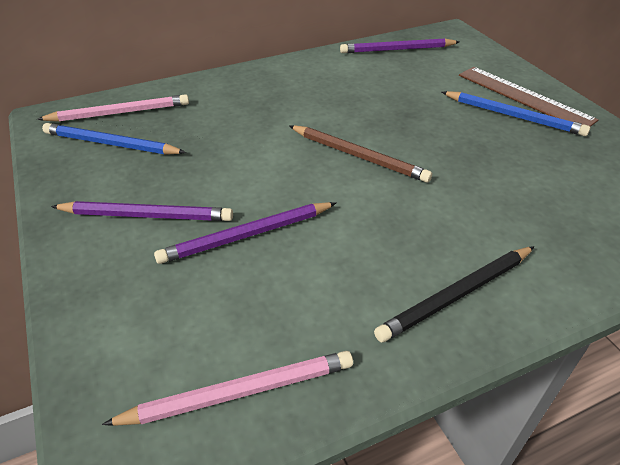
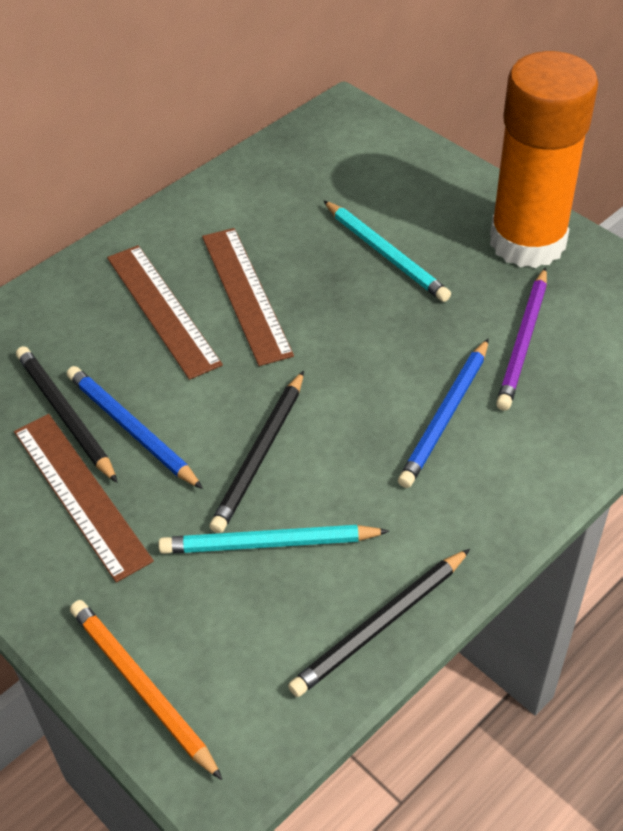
black pencil: 1 -> 3
brown pencil: 1 -> 0
brown ruler: 1 -> 3
orange glue stick: 0 -> 1
orange pencil: 0 -> 1
pink pencil: 2 -> 0
purple pencil: 3 -> 1
turquoise pencil: 0 -> 2

